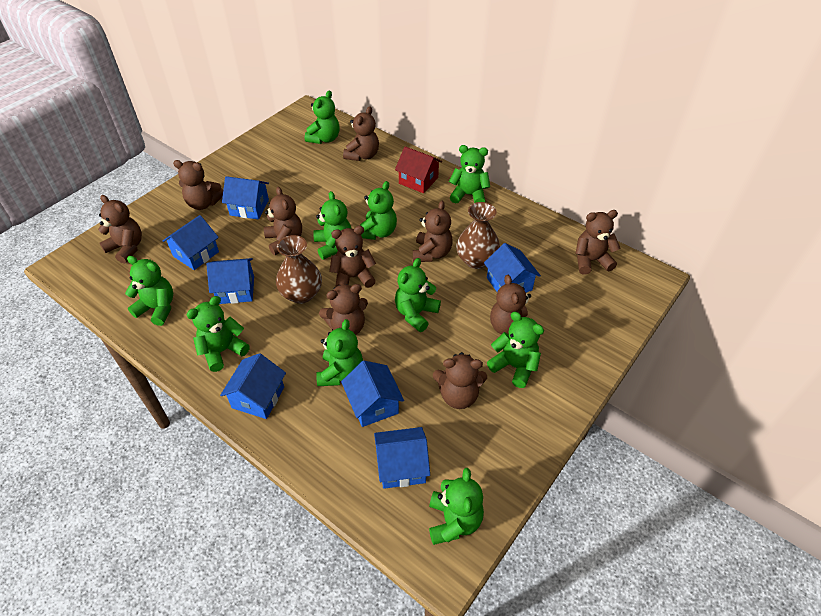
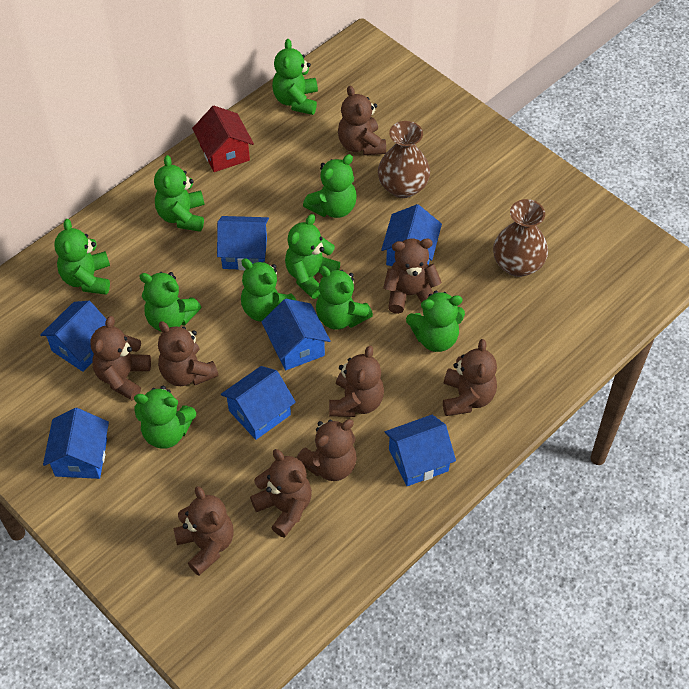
brown teddy bear: 10 -> 9

